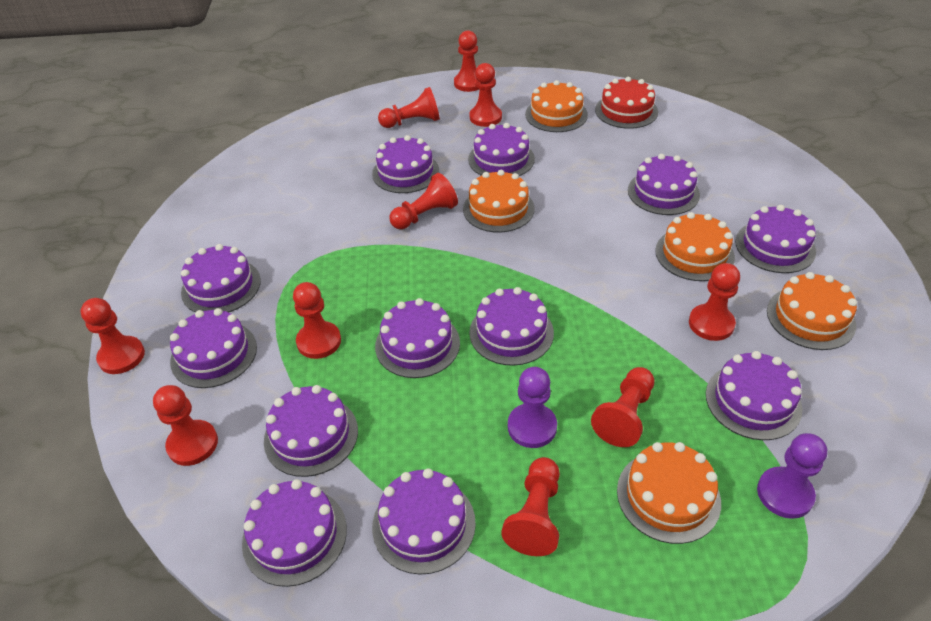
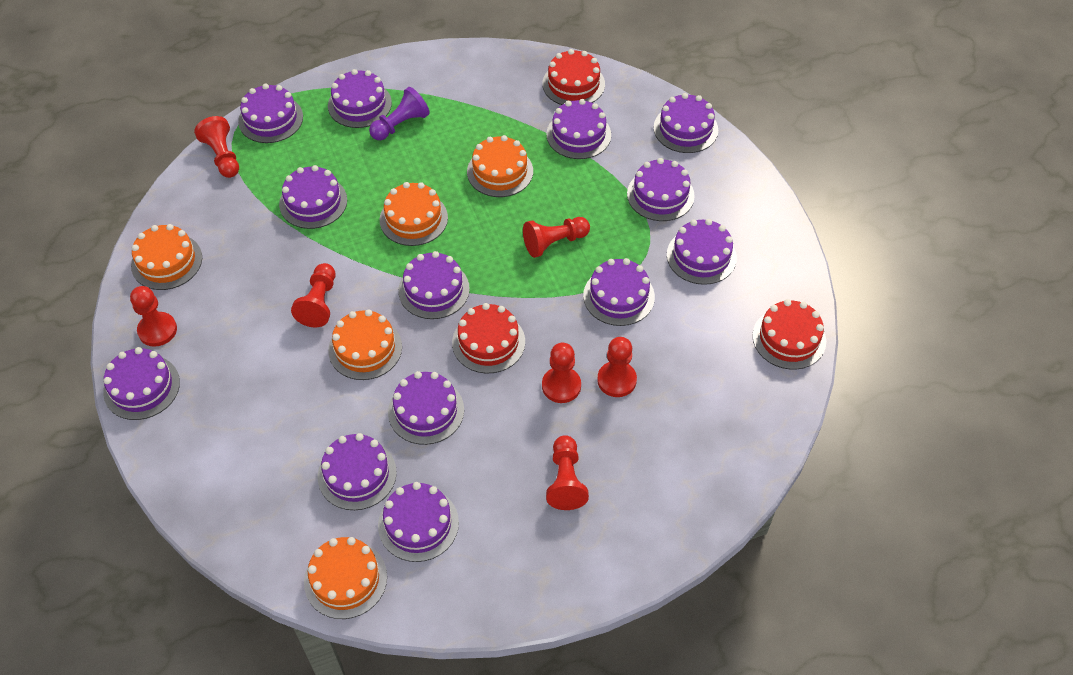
purple cake: 12 -> 13
purple pawn: 2 -> 1
red cake: 1 -> 3
red pawn: 10 -> 7

